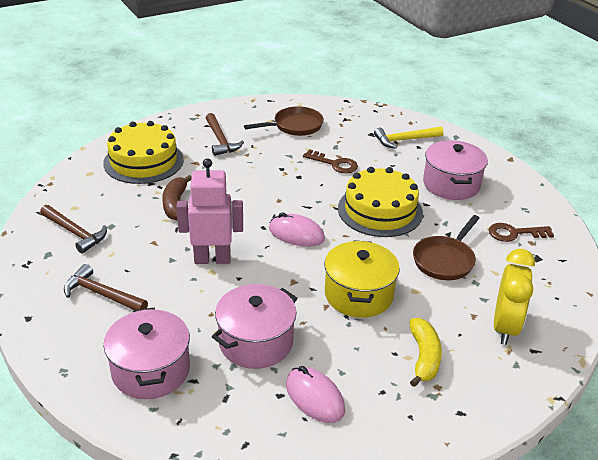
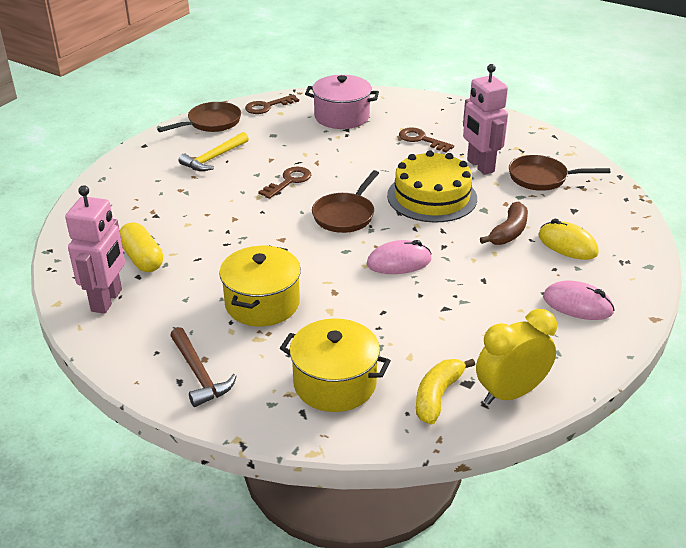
brown hammer: 3 -> 1
brown key: 2 -> 3
brown pan: 2 -> 3
pink pot: 3 -> 1
pink robot: 1 -> 2
yellow cake: 2 -> 1
yellow capsule: 0 -> 1
yellow mouse: 0 -> 1
yellow pot: 1 -> 2

